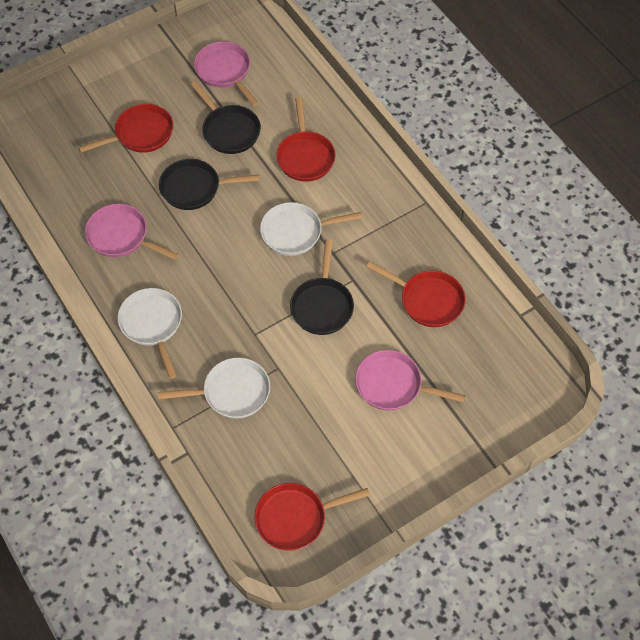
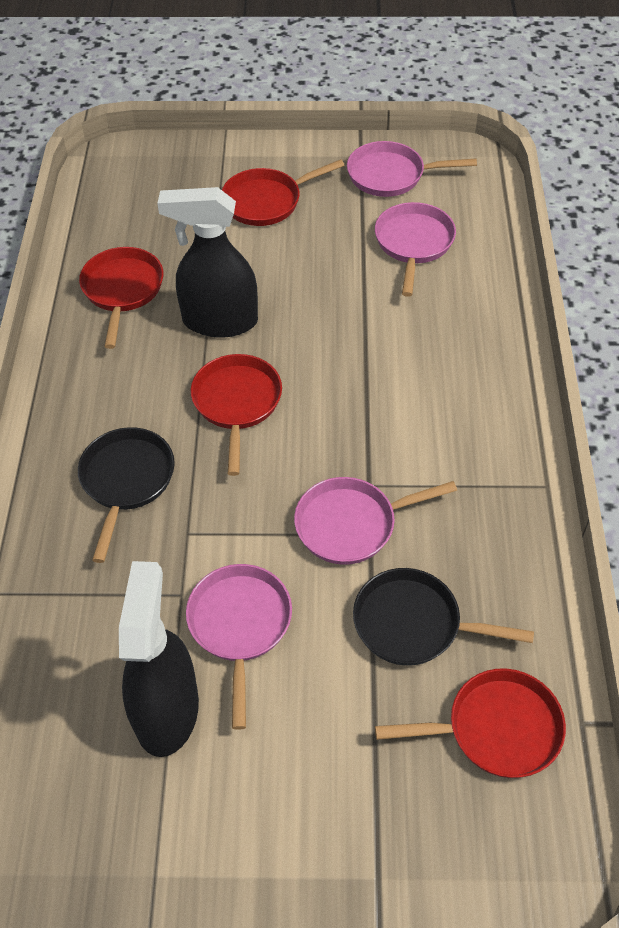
black pan: 3 -> 2
black spray bottle: 0 -> 2
pink pan: 3 -> 4
white pan: 3 -> 0

